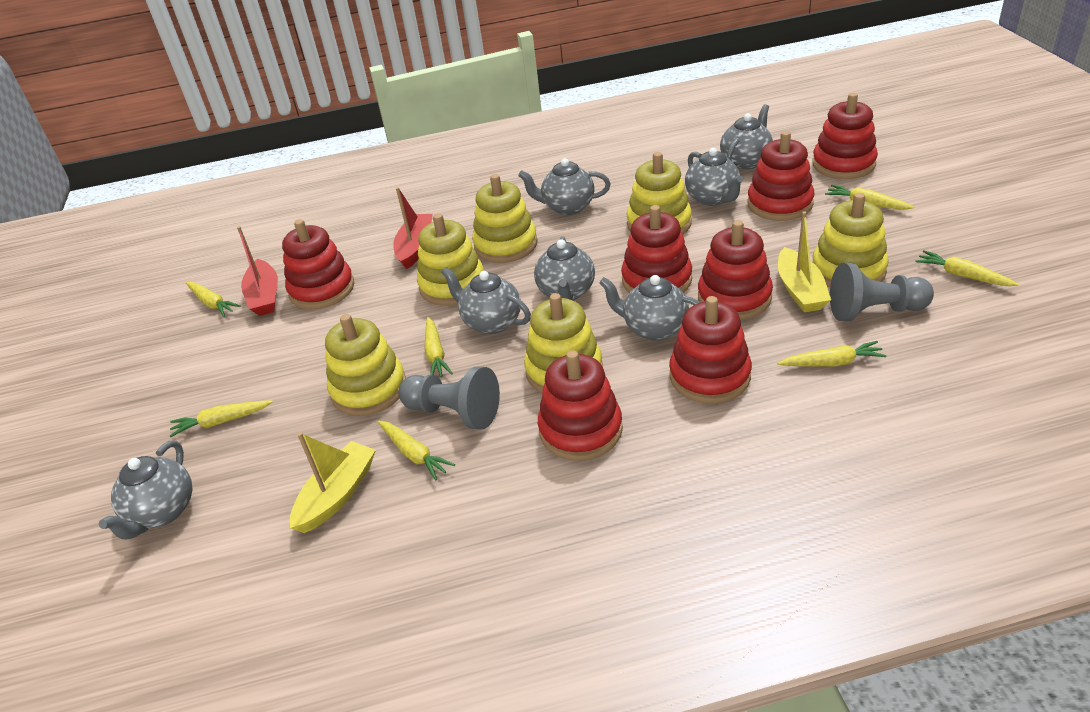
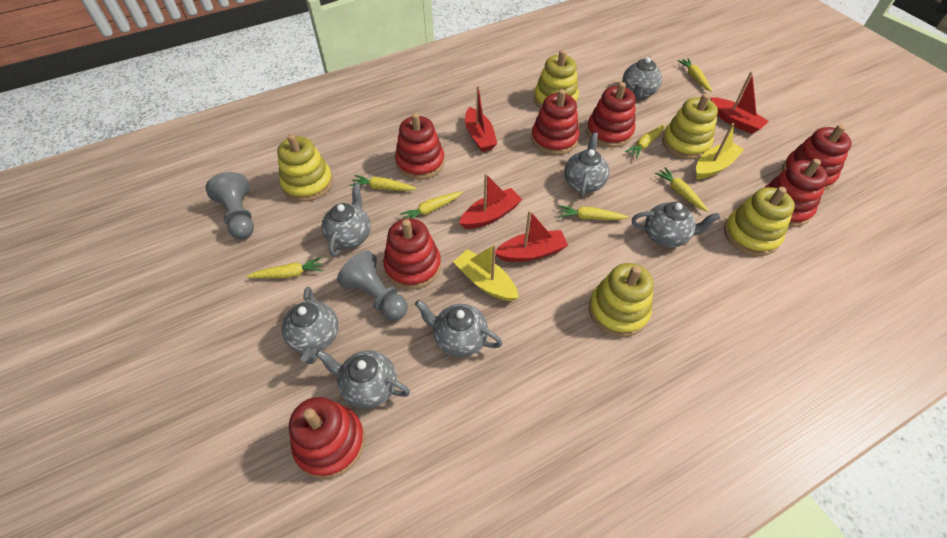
red boat: 2 -> 4
yellow stacking toy: 6 -> 5

